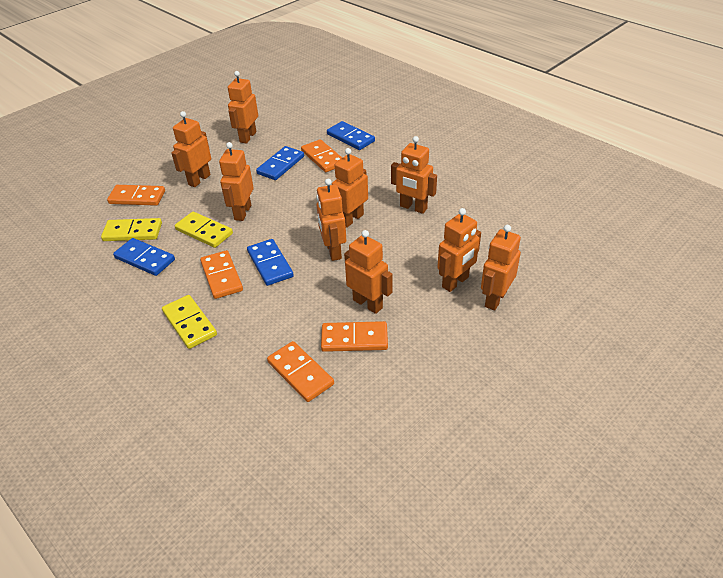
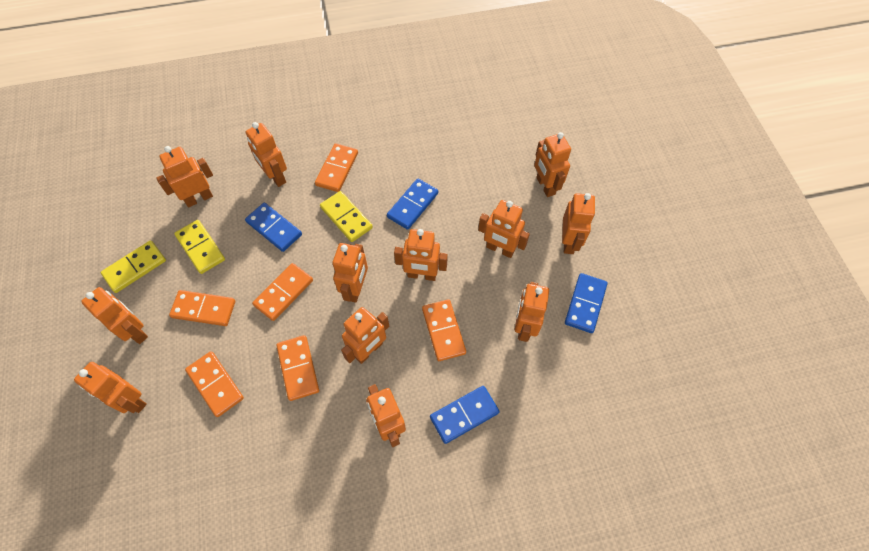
orange domino: 5 -> 6
orange robot: 9 -> 12

